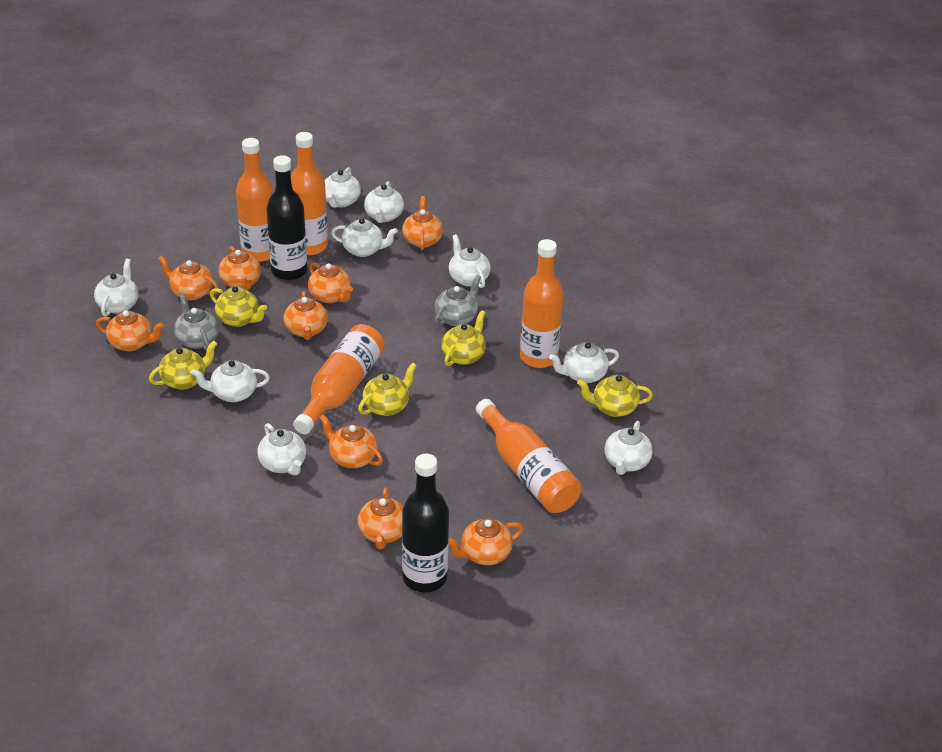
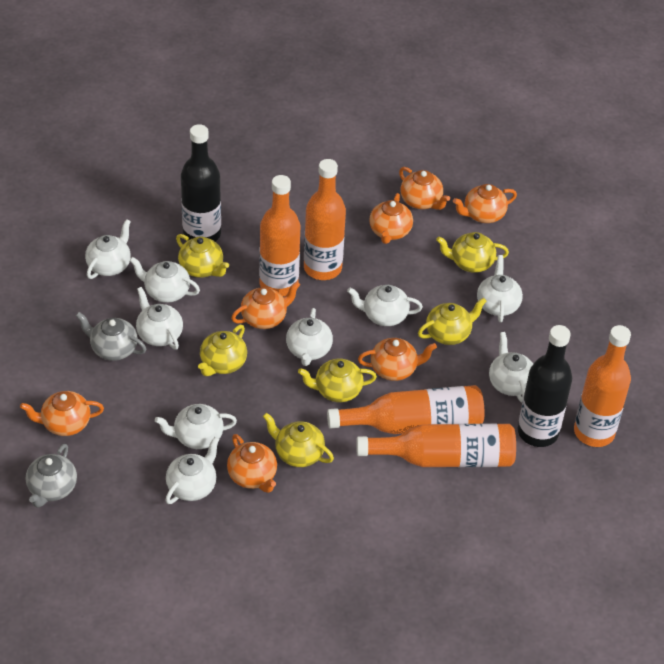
orange teapot: 9 -> 7
yellow teapot: 5 -> 6

